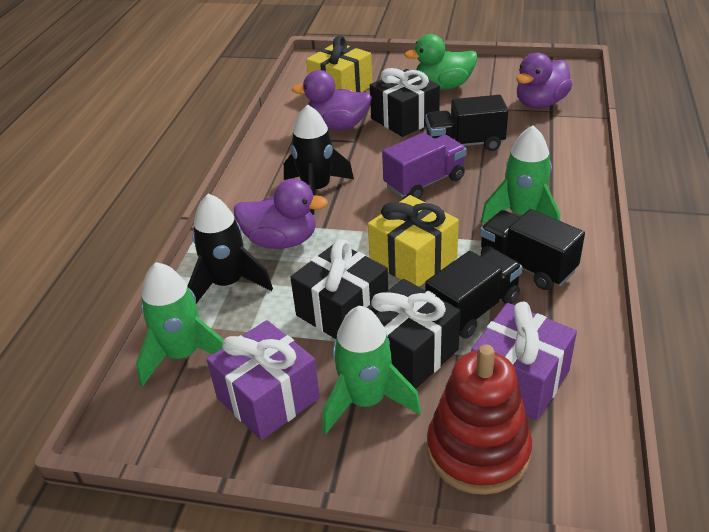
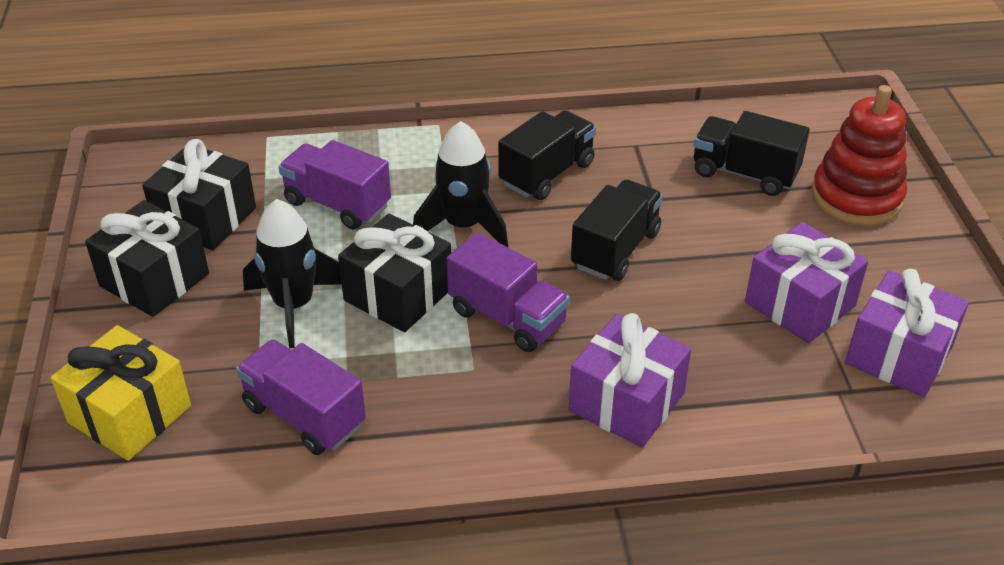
green duck: 1 -> 0
green rocket: 3 -> 0
purple duck: 3 -> 0
purple gift: 2 -> 3
purple truck: 1 -> 3
yellow gift: 2 -> 1

